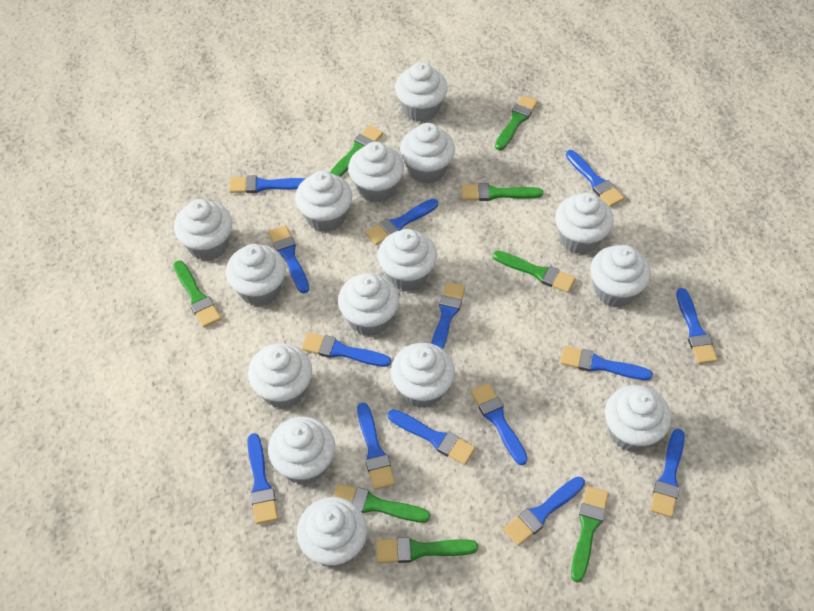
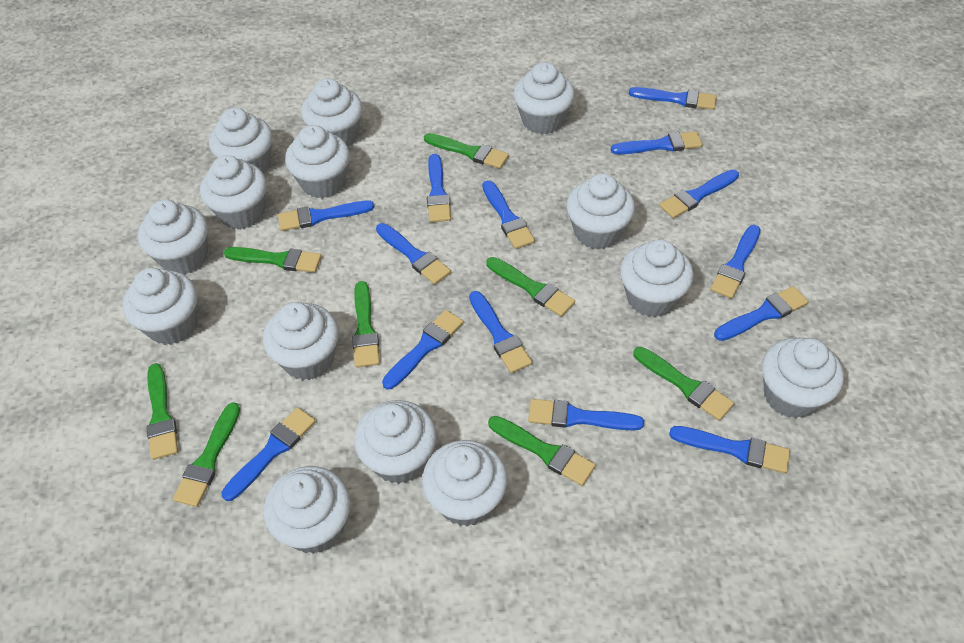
white cupcake: 15 -> 14

